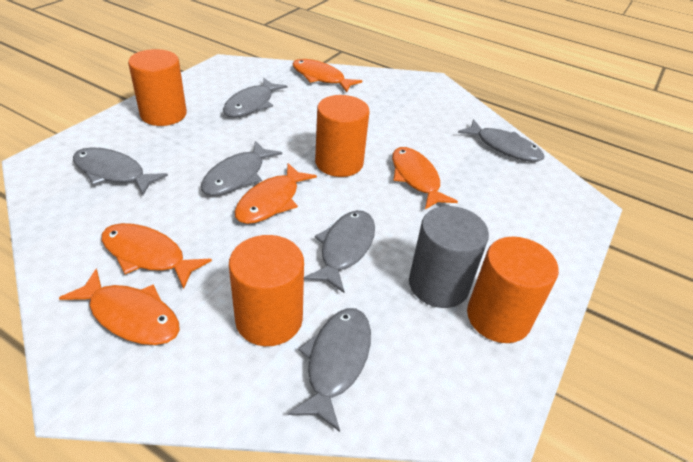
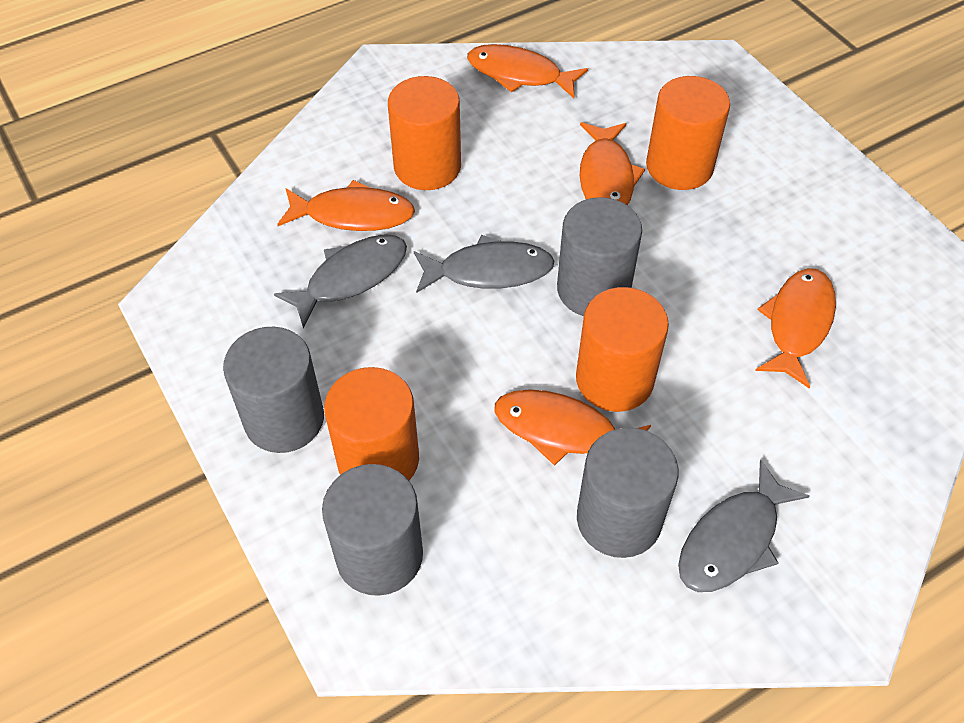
grey cylinder: 1 -> 4
grey fish: 6 -> 3

